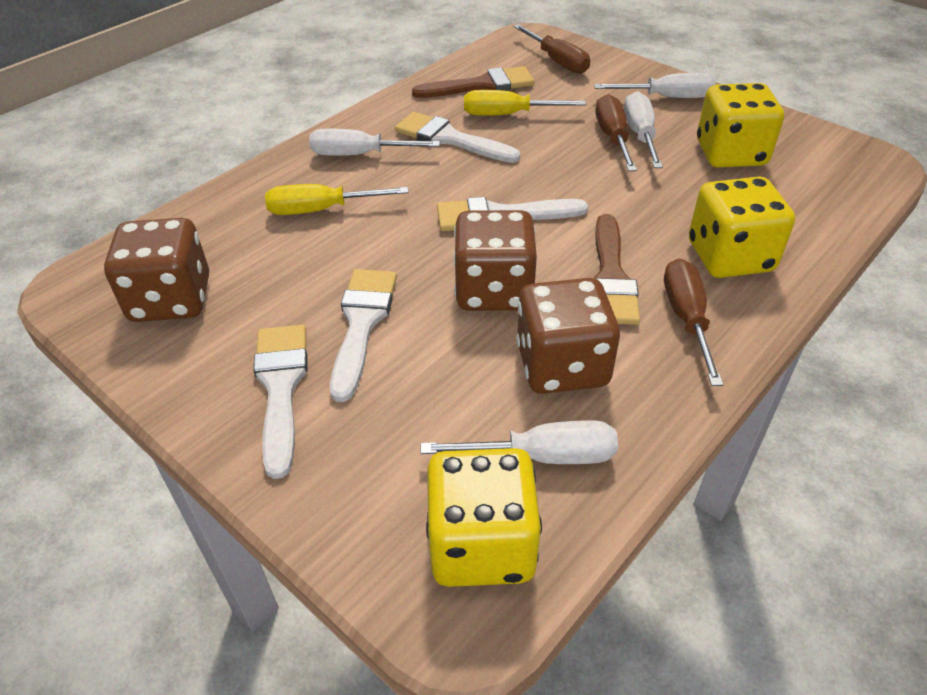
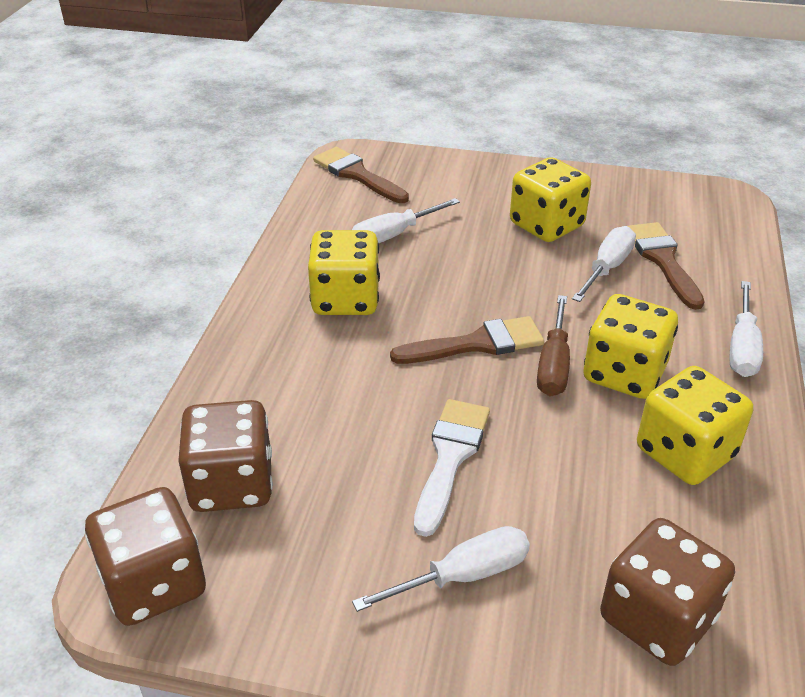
brown brush: 2 -> 3
brown screwdriver: 3 -> 1
white brush: 4 -> 1
yellow dice: 3 -> 4
yellow screwdriver: 2 -> 0

